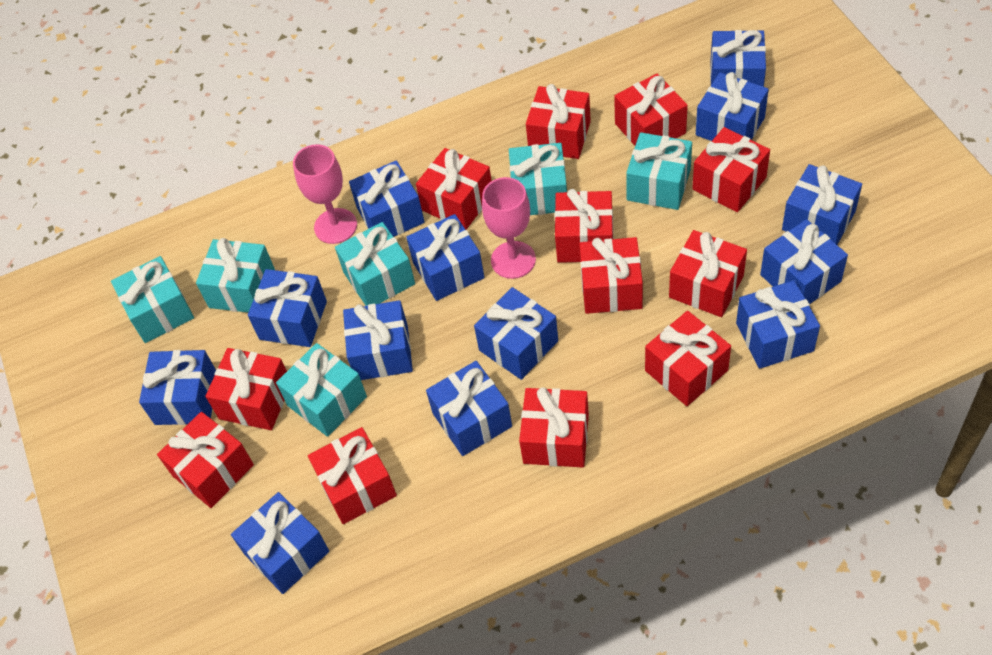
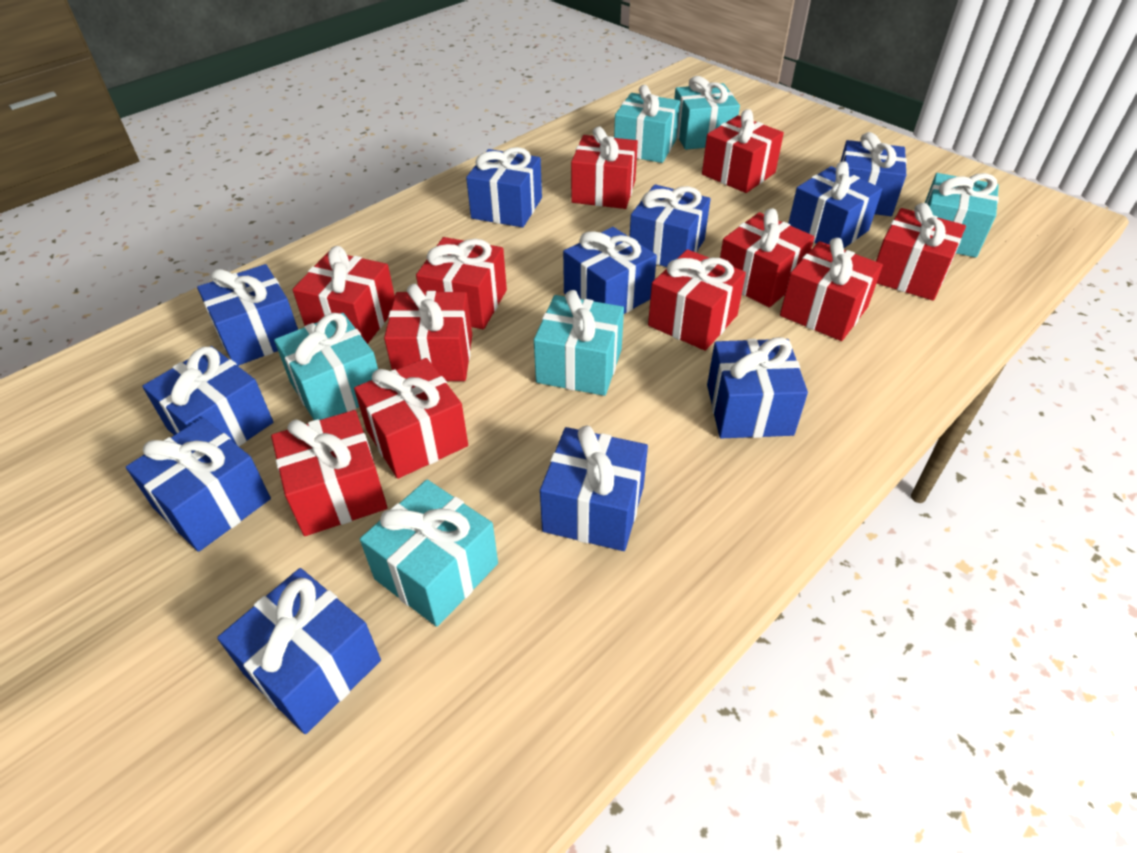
blue gift: 13 -> 11
pink goblet: 2 -> 0
red gift: 12 -> 11

